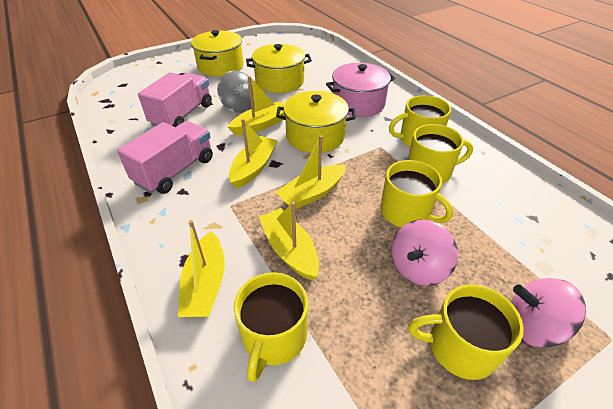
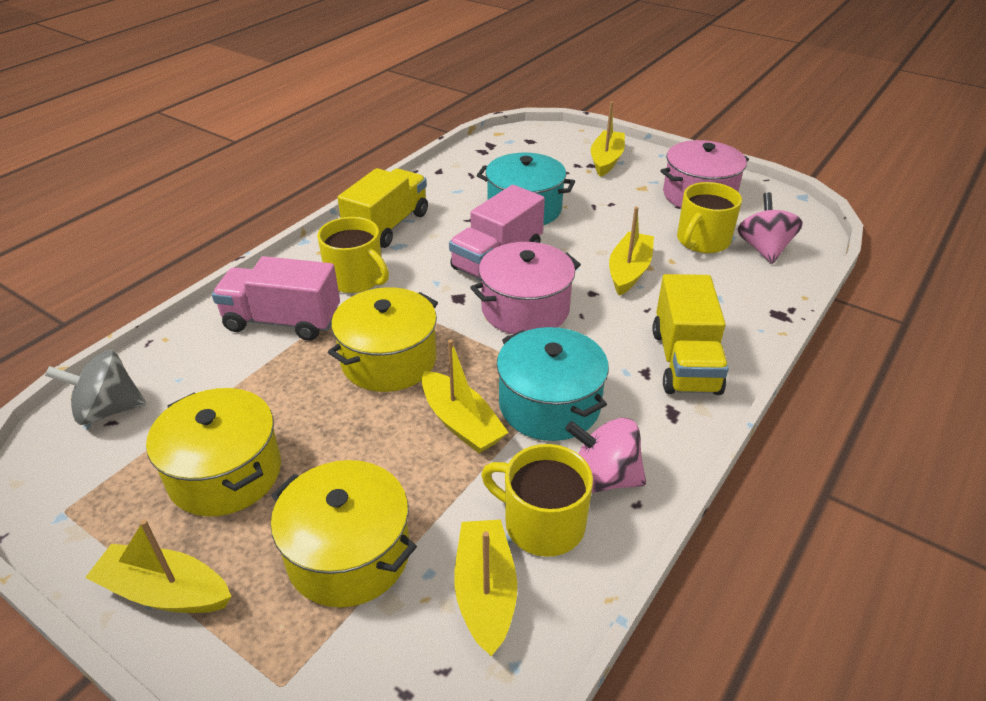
pink pot: 1 -> 2
turquoise pot: 0 -> 2
yellow mug: 5 -> 3
yellow truck: 0 -> 2

